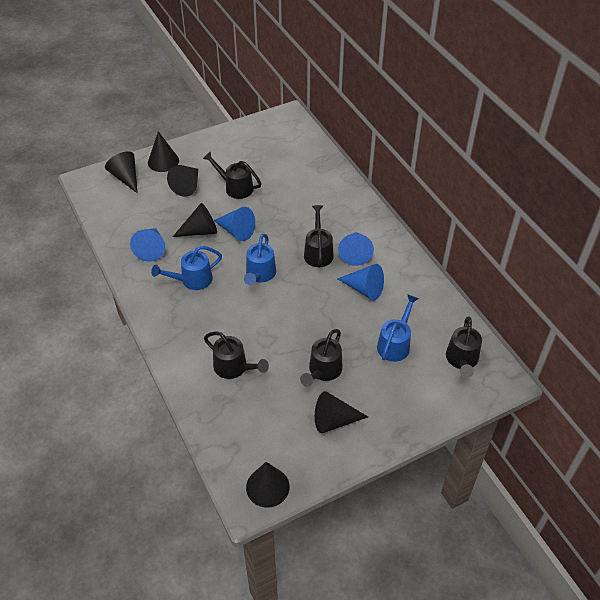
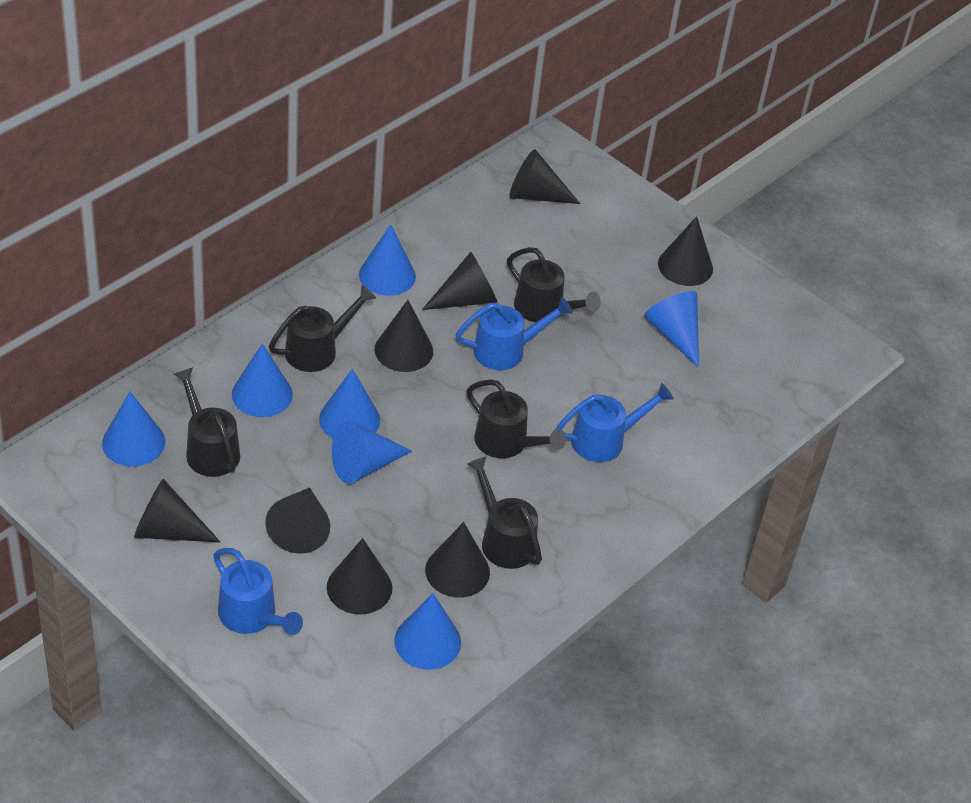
black cone: 6 -> 8
blue cone: 4 -> 7

